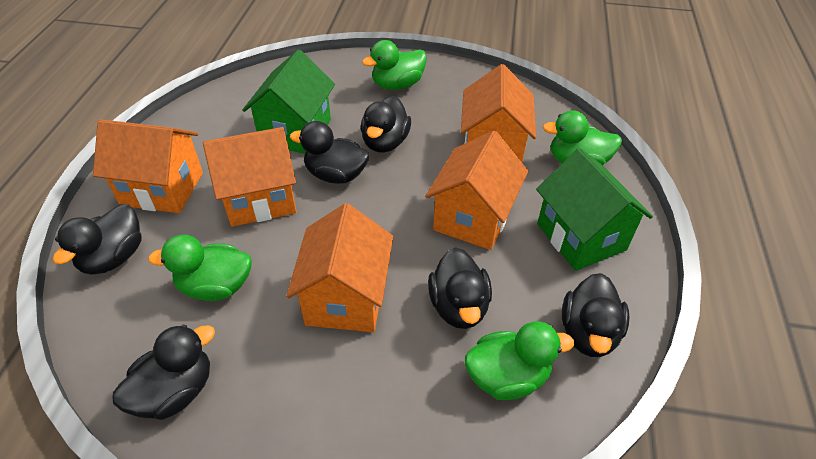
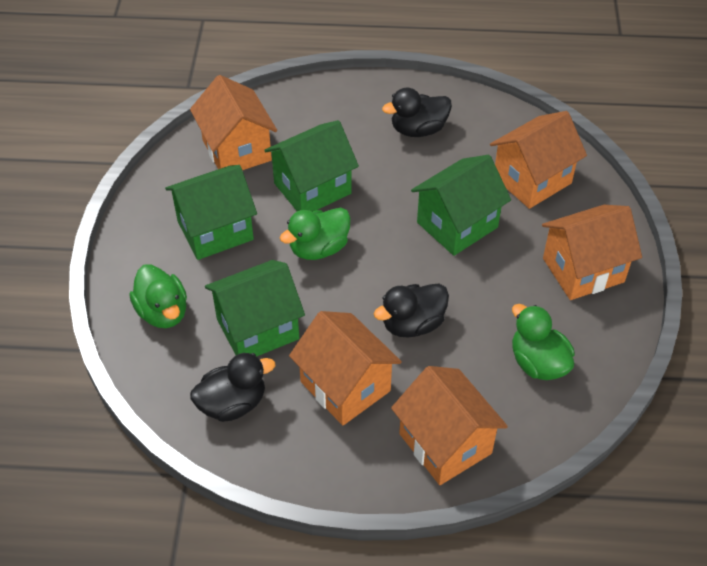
black duck: 6 -> 3
green duck: 4 -> 3
green house: 2 -> 4

